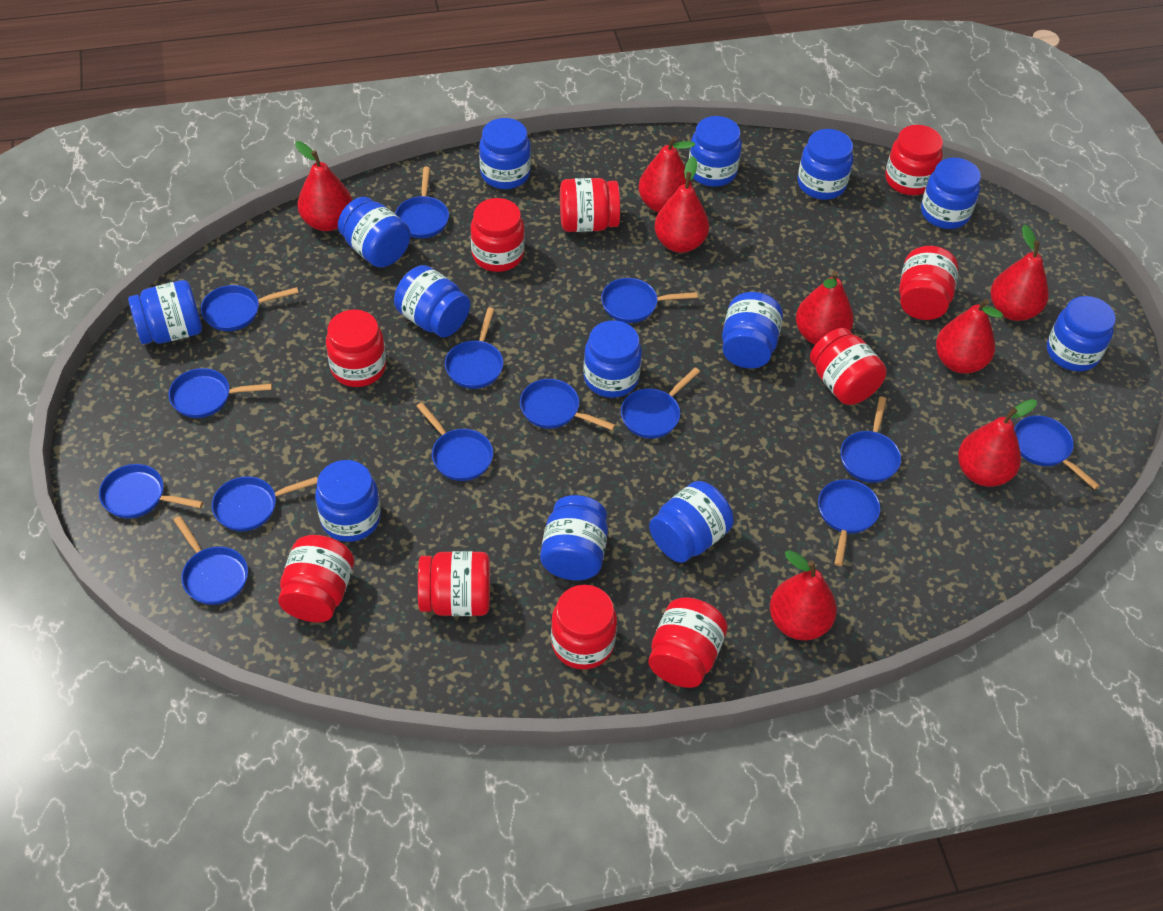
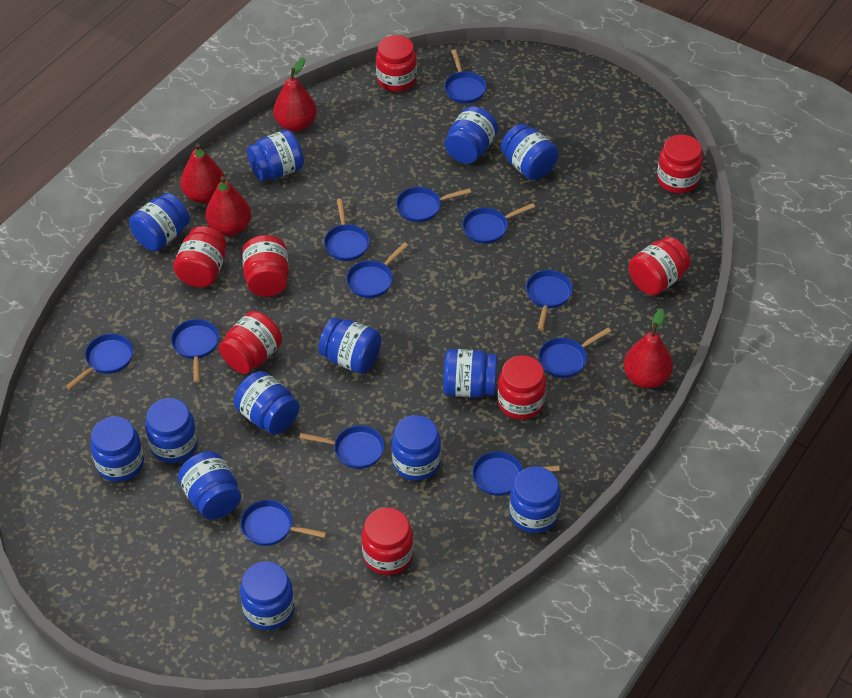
blue pan: 14 -> 12
red jar: 10 -> 8
red pear: 8 -> 4

